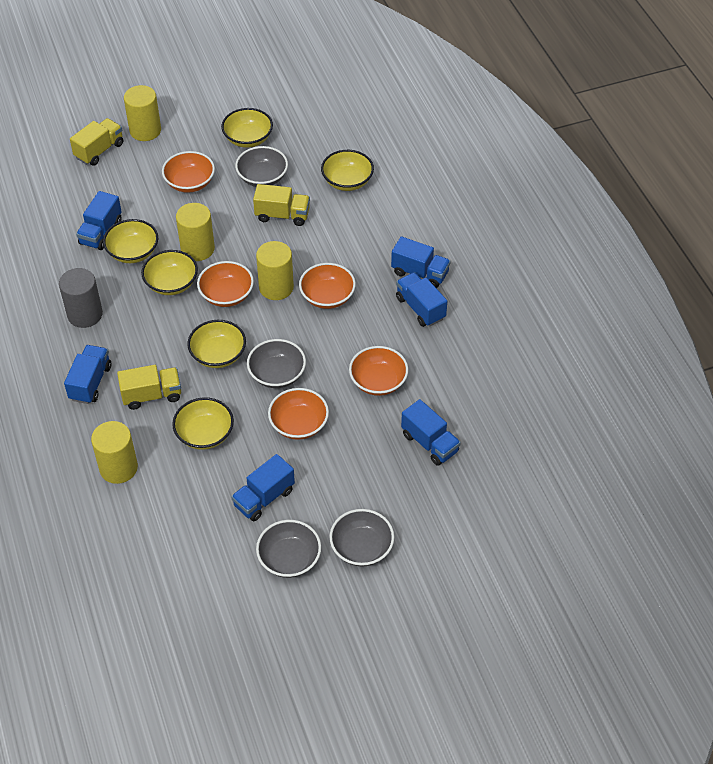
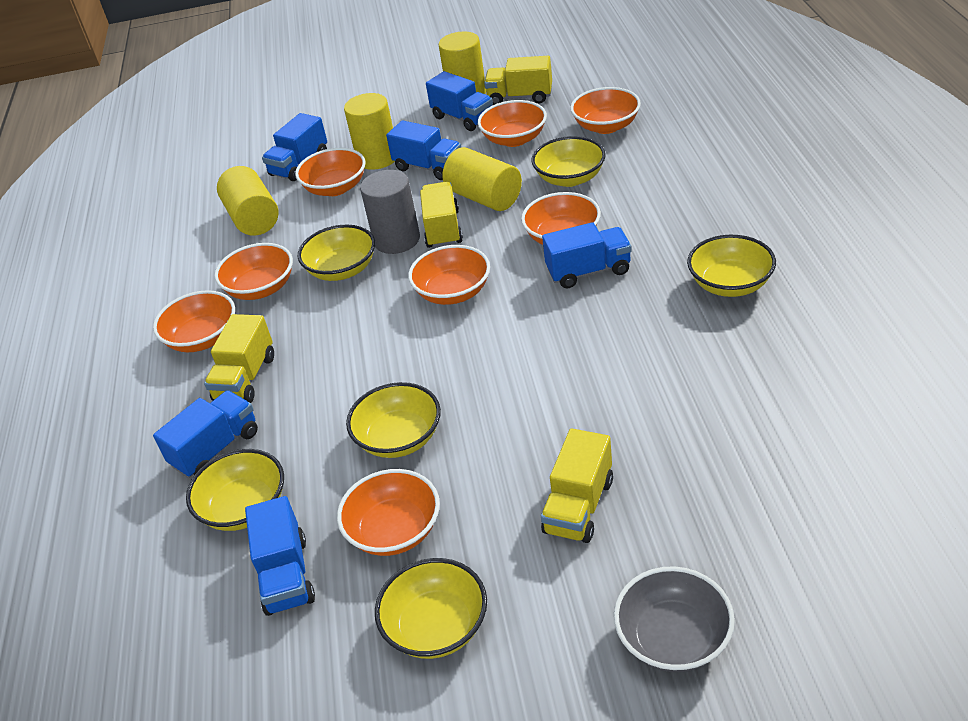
grey bowl: 4 -> 1
orange bowl: 5 -> 8
yellow truck: 3 -> 4

